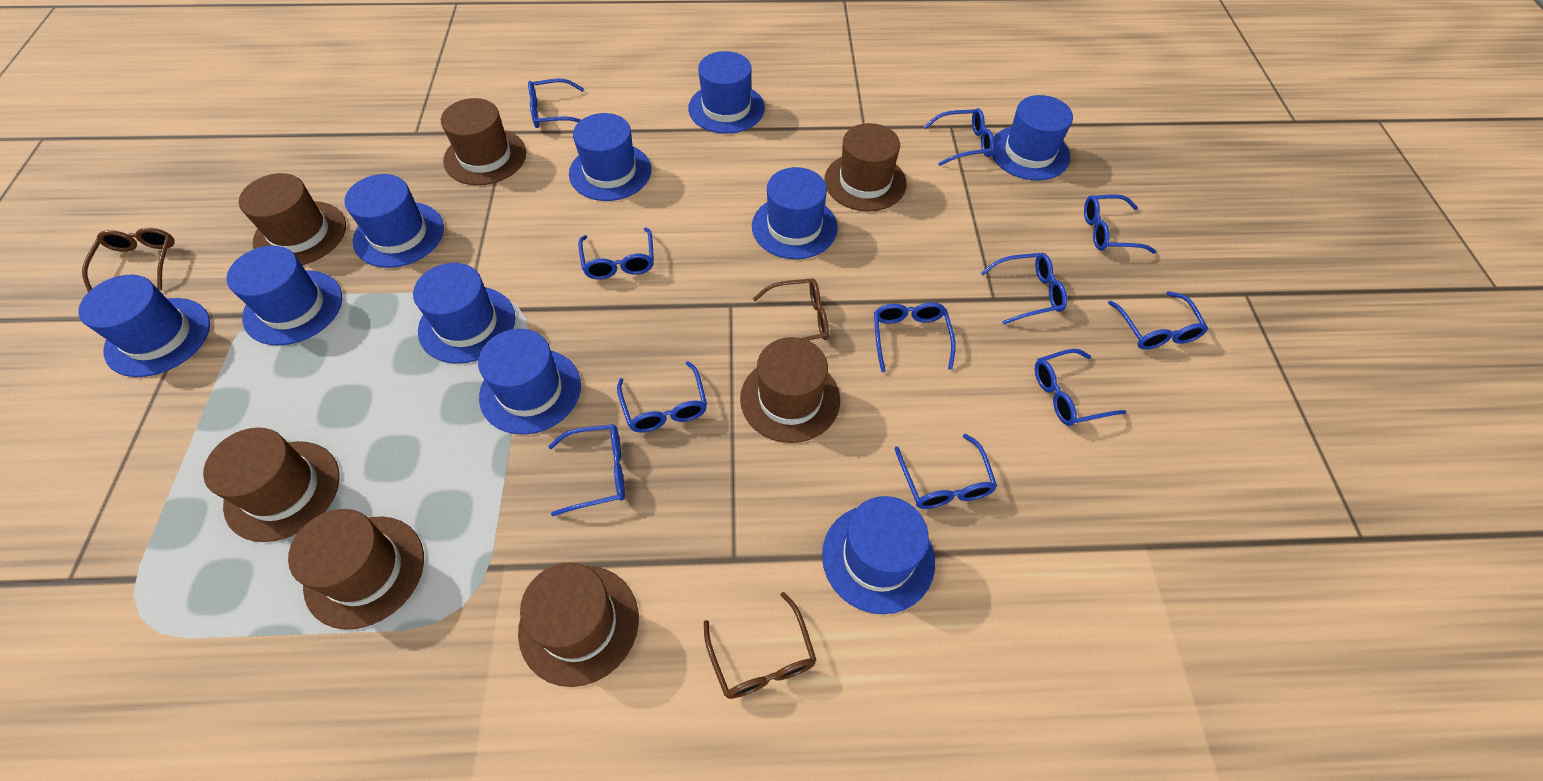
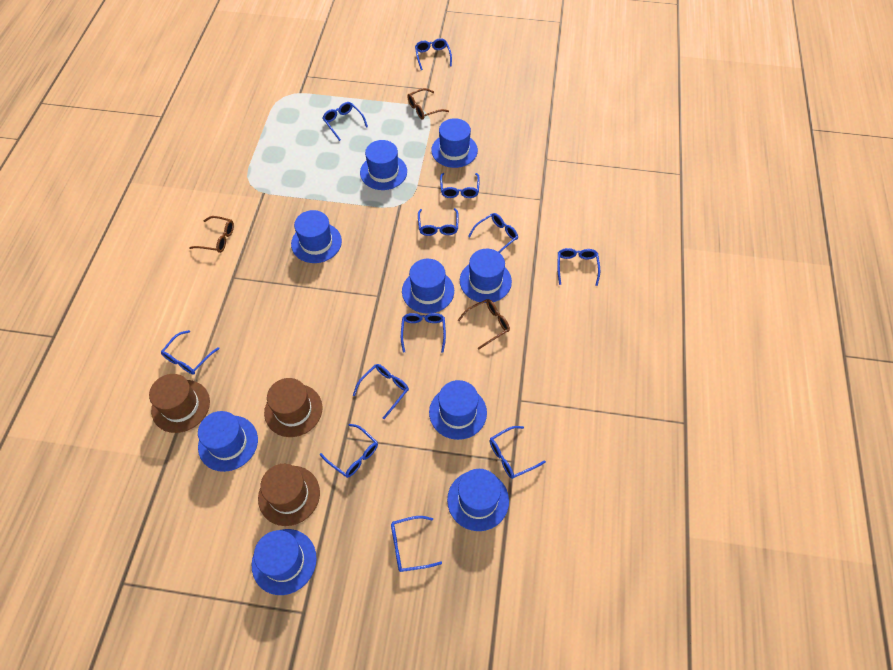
blue glasses: 11 -> 12
blue hat: 10 -> 9
brown hat: 7 -> 3

